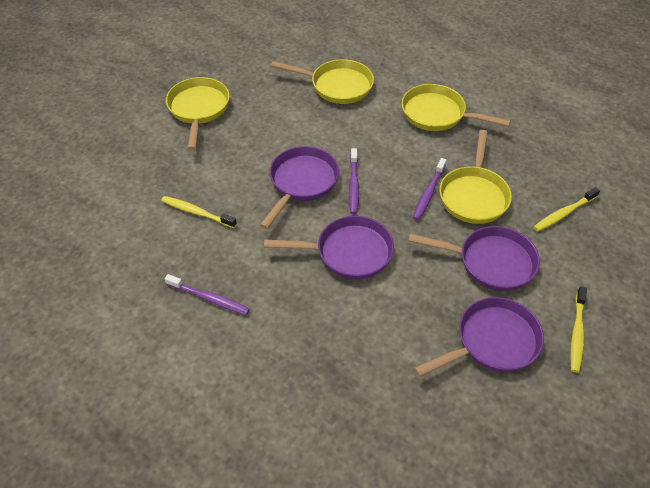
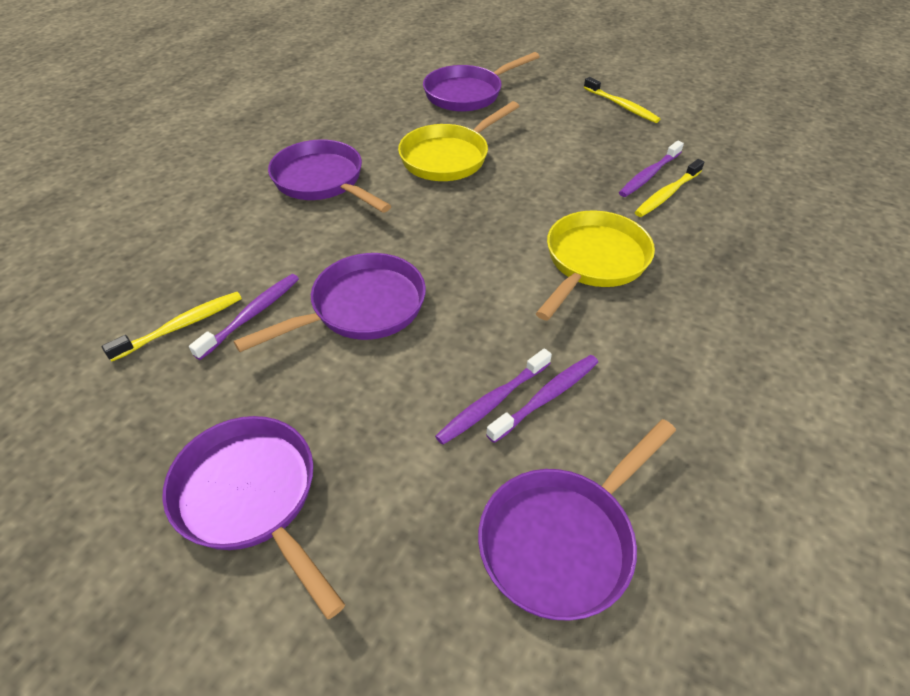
purple pan: 4 -> 5
purple toothbrush: 3 -> 4
yellow pan: 4 -> 2

